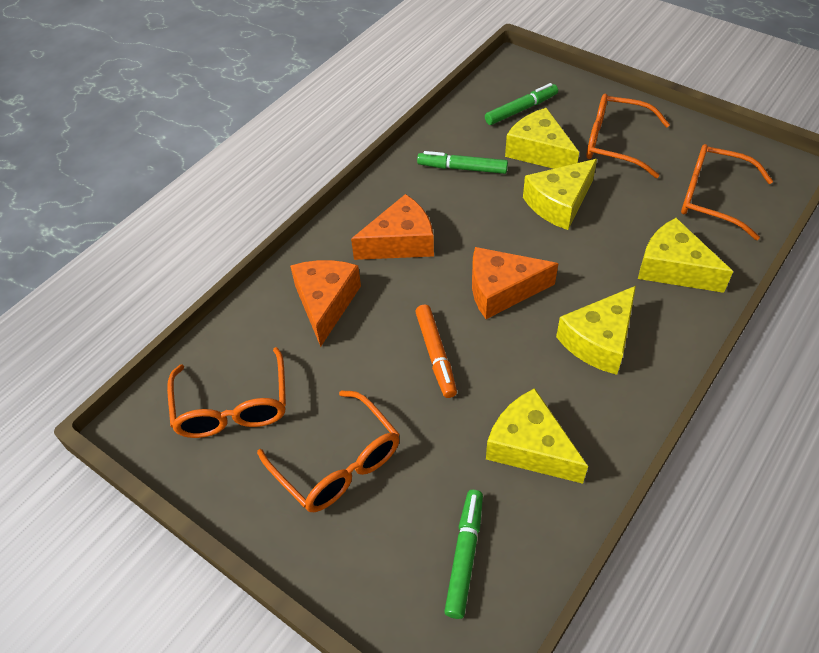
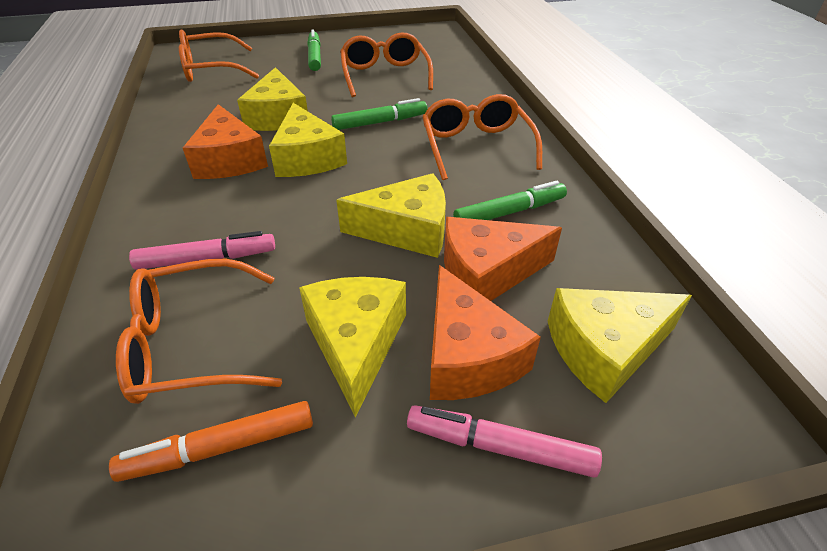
pink marker: 0 -> 2

